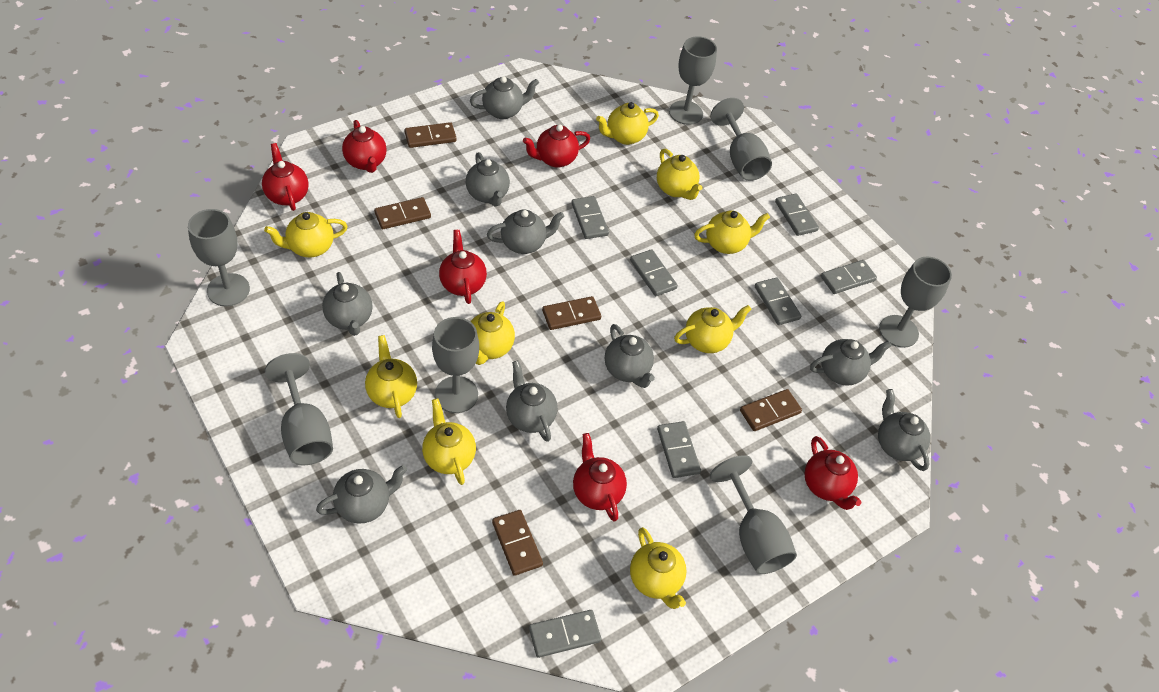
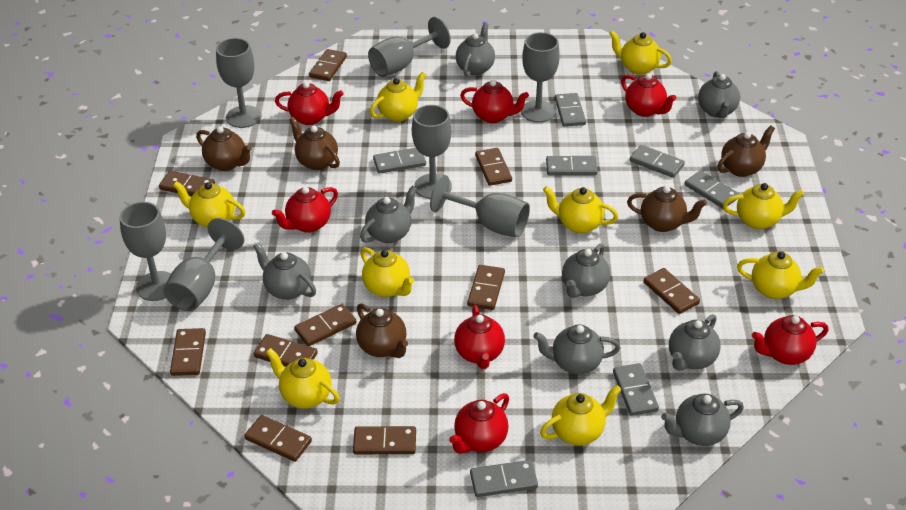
brown domino: 5 -> 10
brown teapot: 0 -> 5
grey teapot: 9 -> 8
red teapot: 6 -> 7

